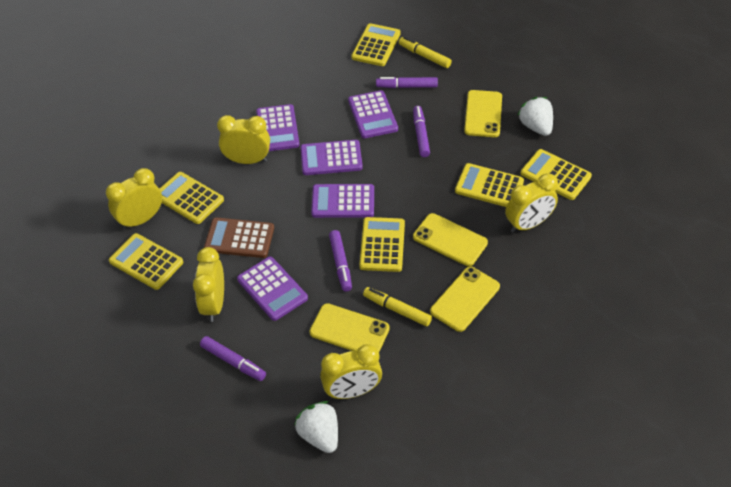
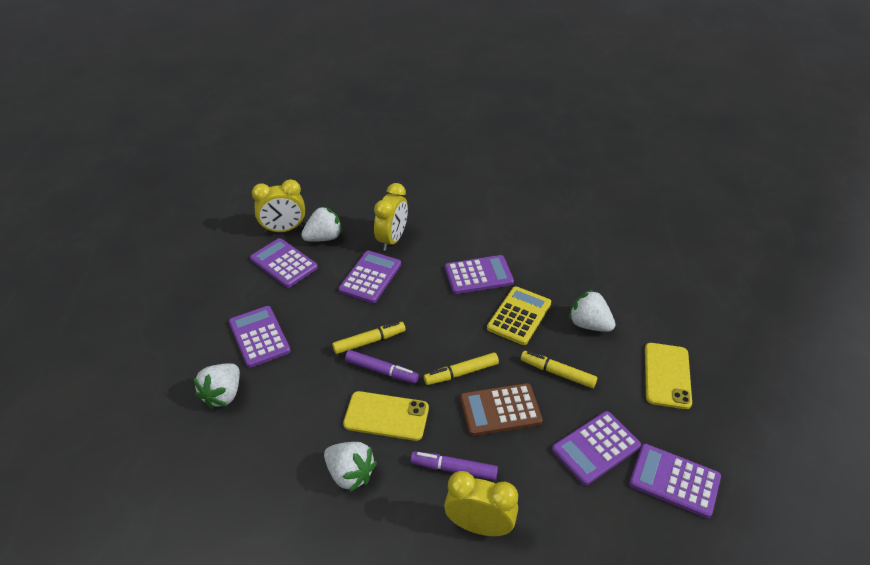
purple calculator: 5 -> 6
purple marker: 4 -> 2
white strawberry: 2 -> 4
yellow calculator: 6 -> 1
yellow clock: 5 -> 3
yellow marker: 2 -> 3
yellow phone: 4 -> 2

